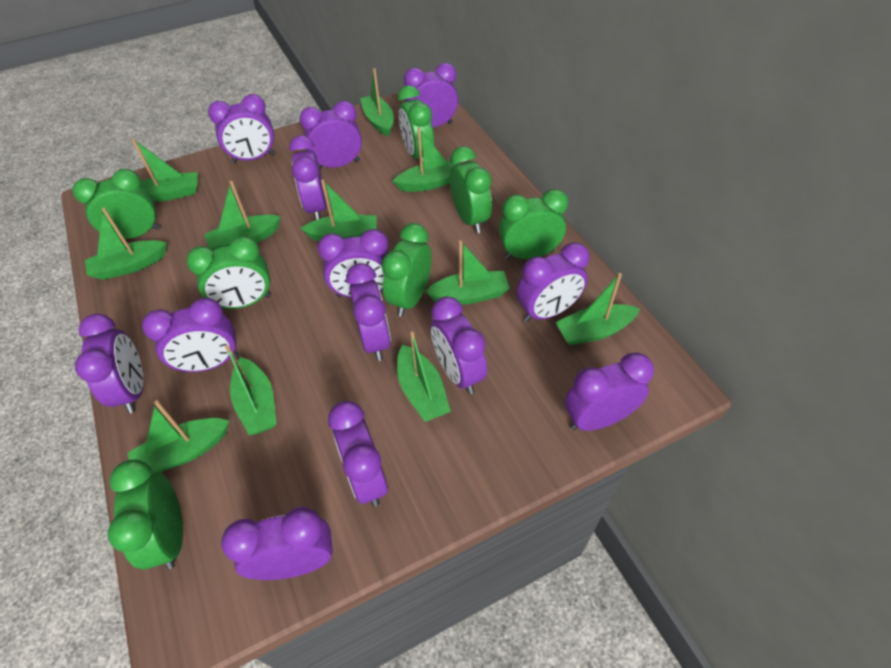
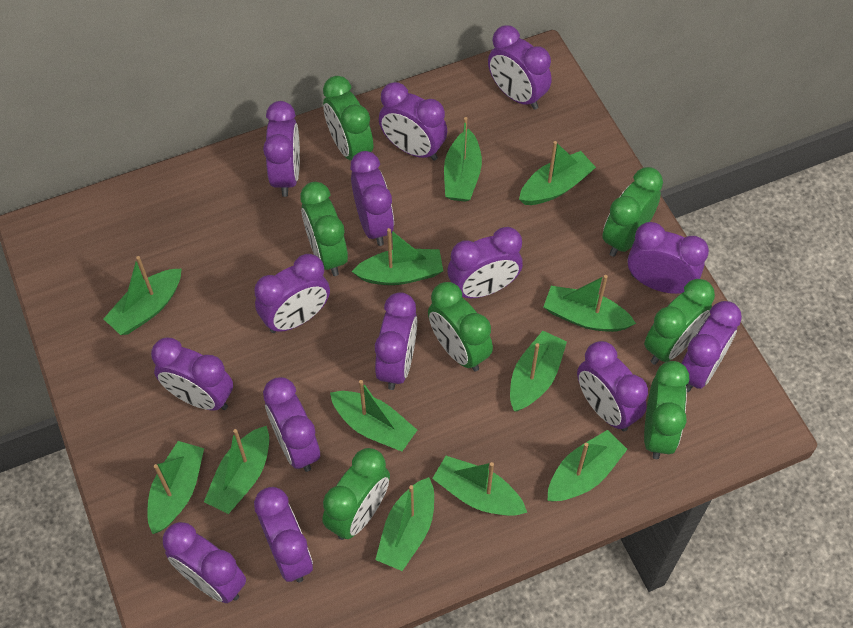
green boat: 11 -> 12
purple clock: 13 -> 14

